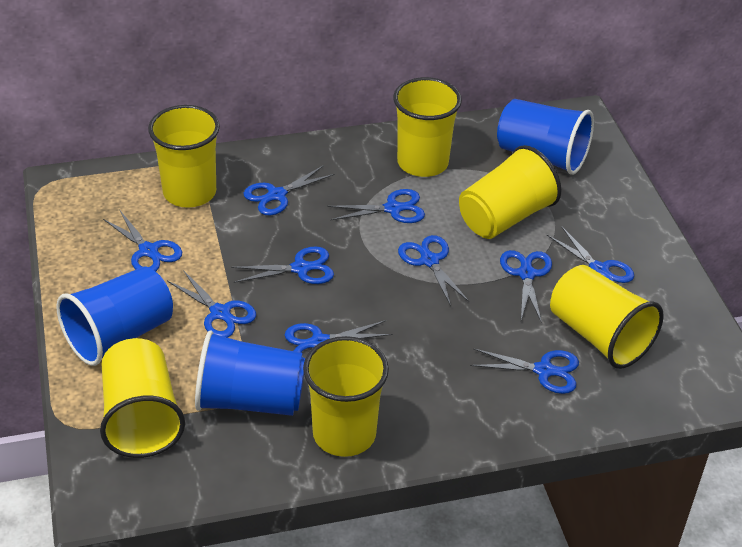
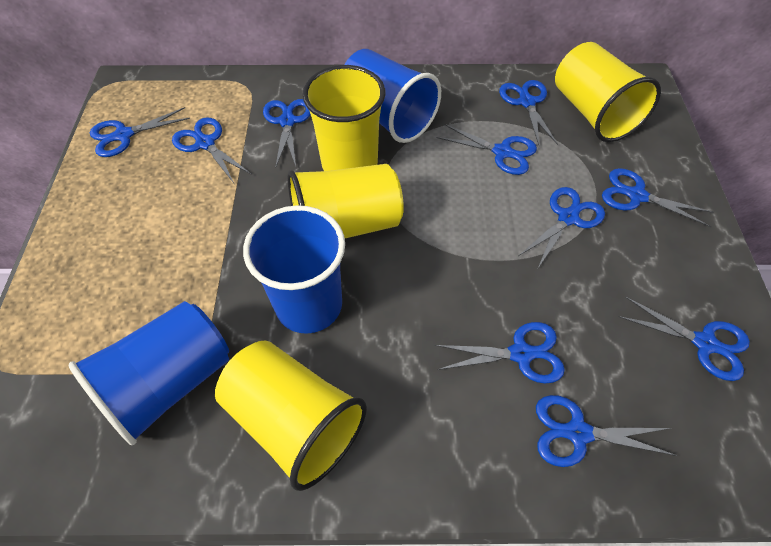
yellow cup: 6 -> 4

